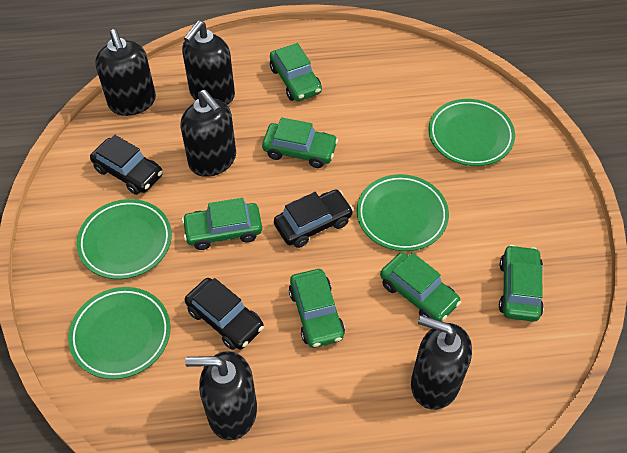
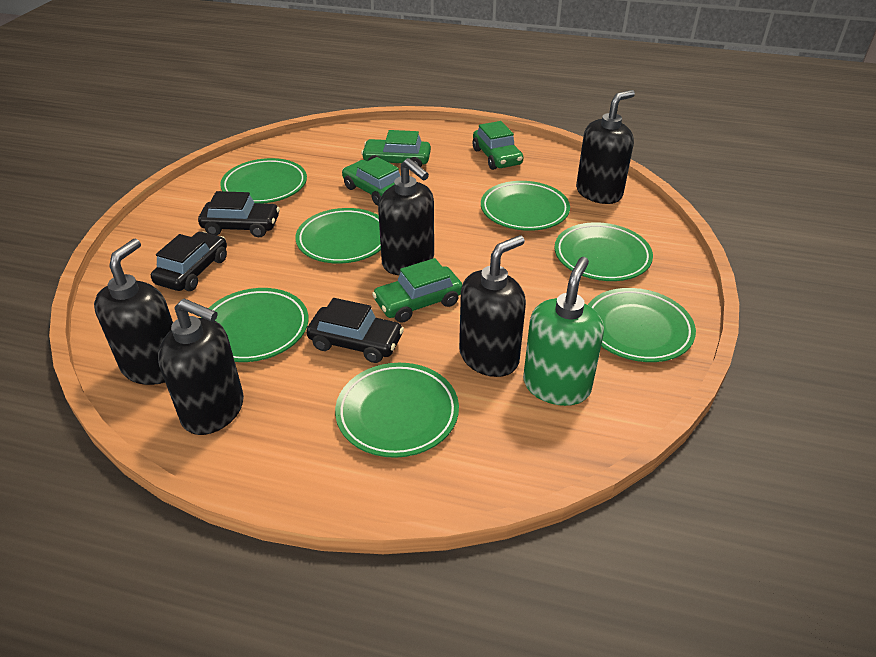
green car: 6 -> 4
green plate: 4 -> 7
green soap dispenser: 0 -> 1

